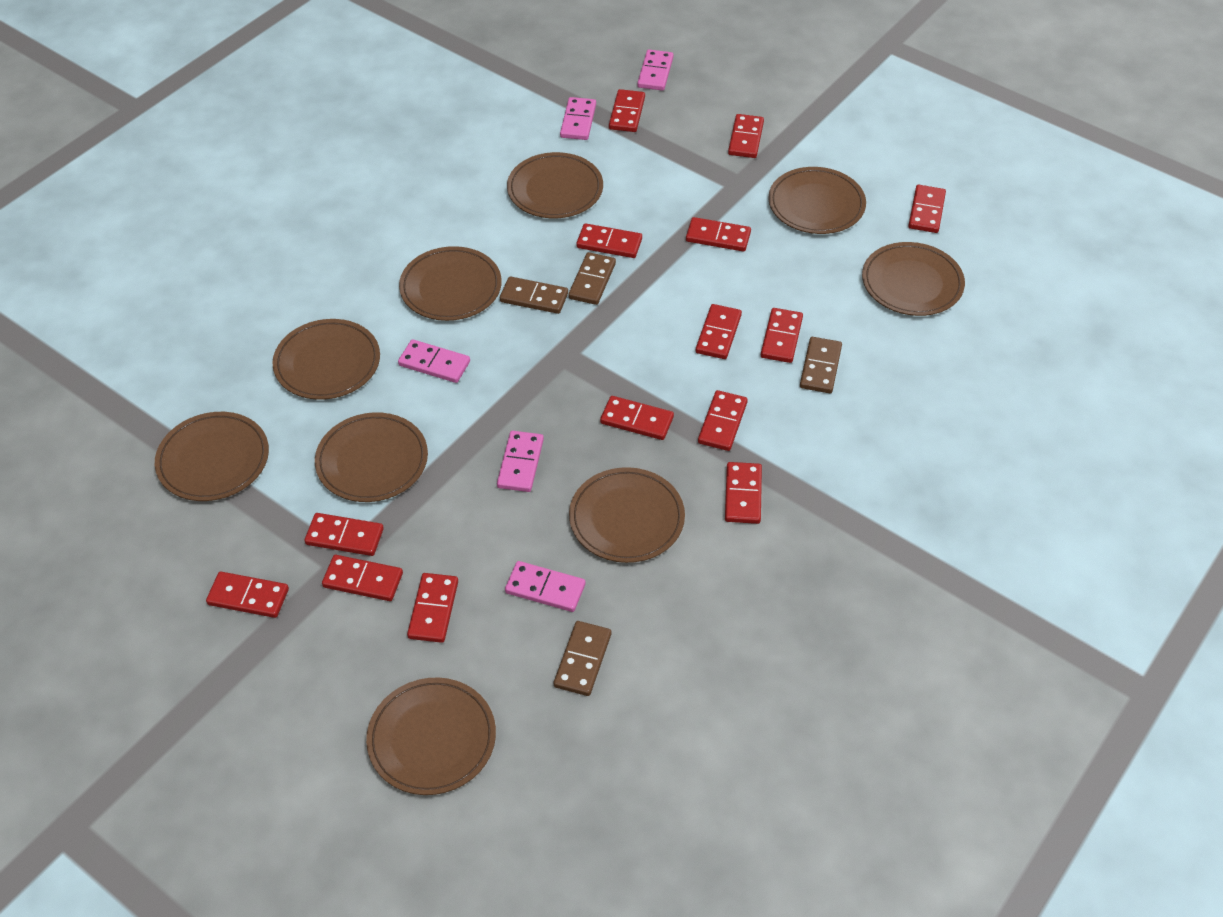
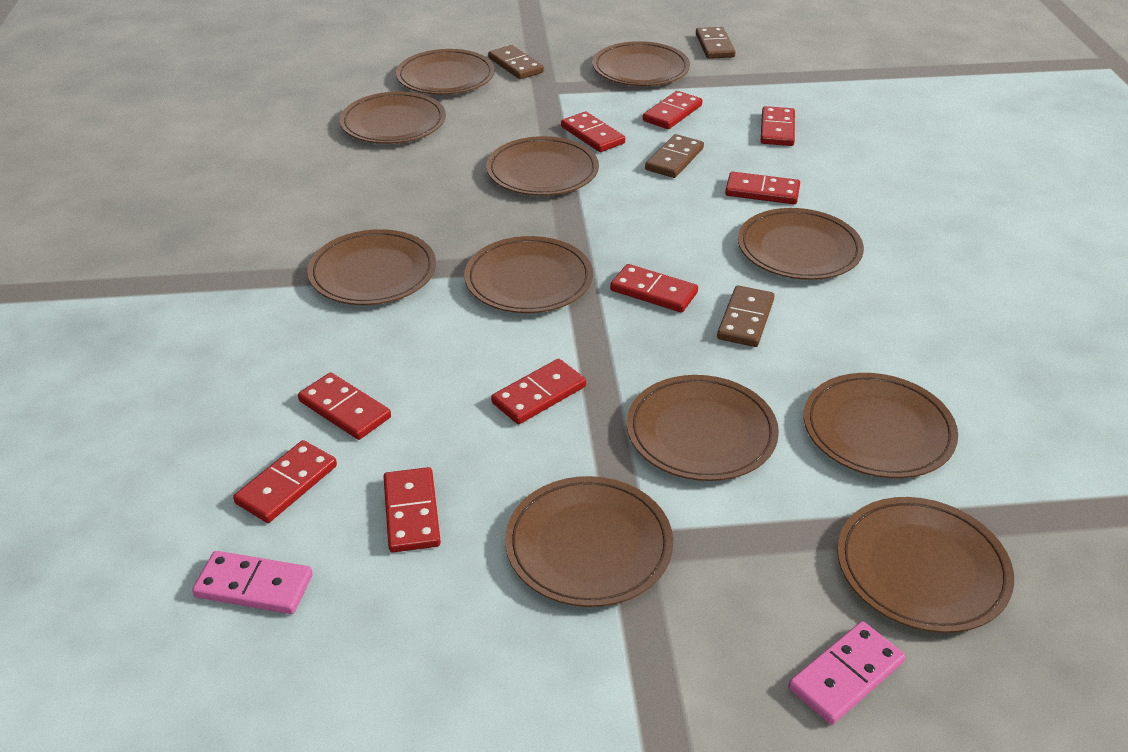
brown plate: 9 -> 11
pink domino: 5 -> 2
red domino: 14 -> 9

